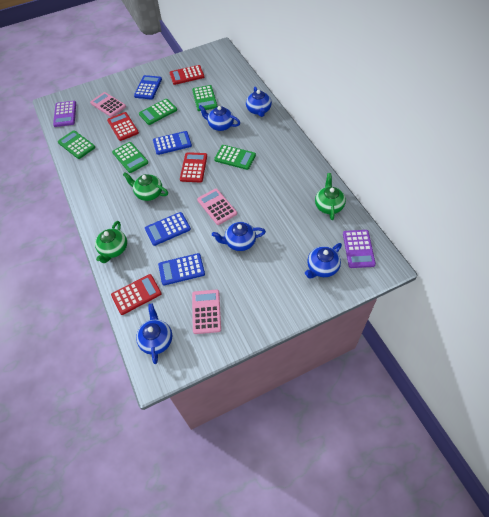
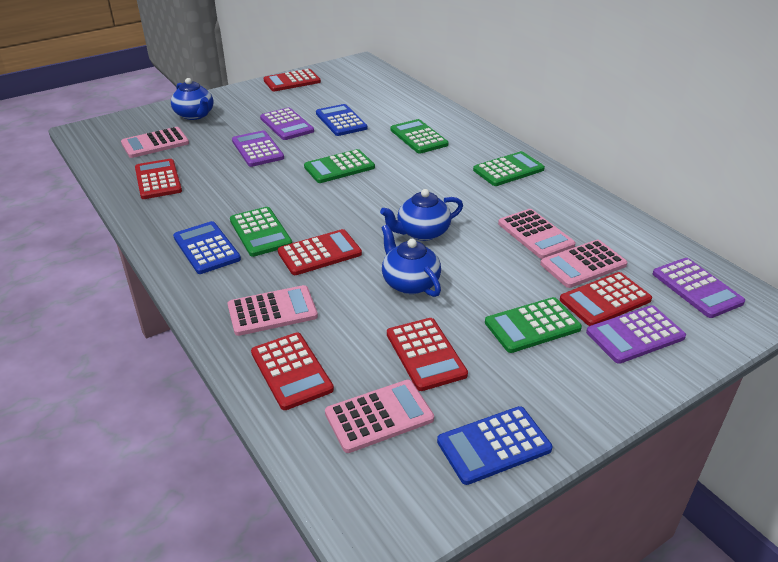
blue calculator: 4 -> 3
blue teapot: 5 -> 3
green teapot: 3 -> 0
pink calculator: 3 -> 5
purple calculator: 2 -> 4
red calculator: 4 -> 6

